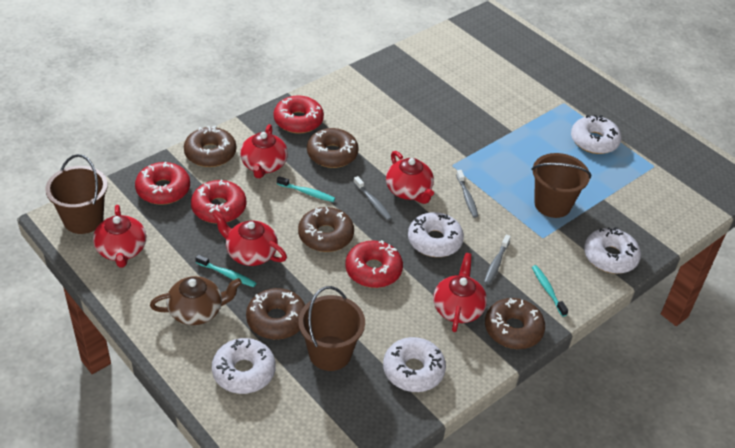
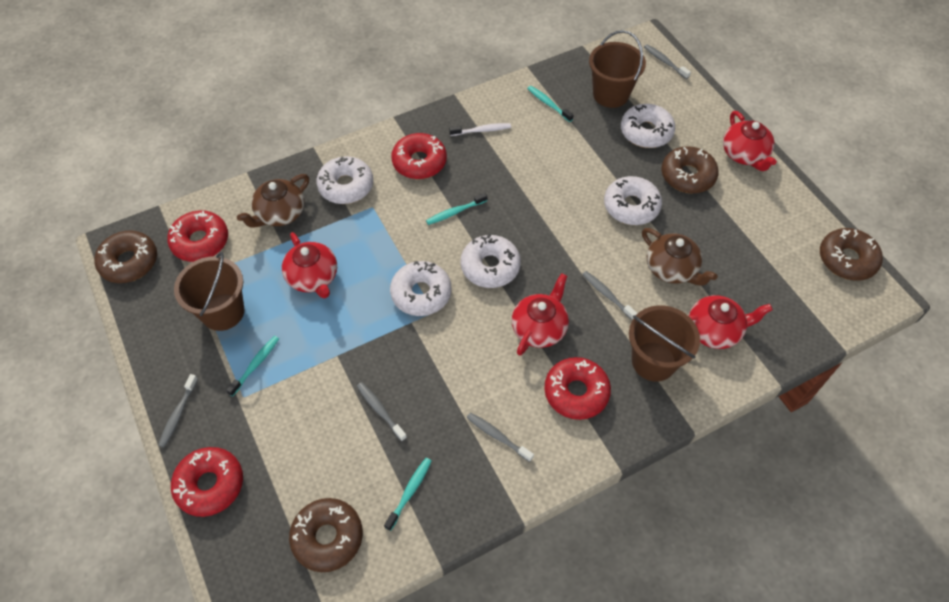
brown donut: 5 -> 4
brown teapot: 1 -> 2
grey toothbrush: 3 -> 5
red teapot: 5 -> 4
turquoise toothbrush: 3 -> 4
white toothbrush: 0 -> 1

